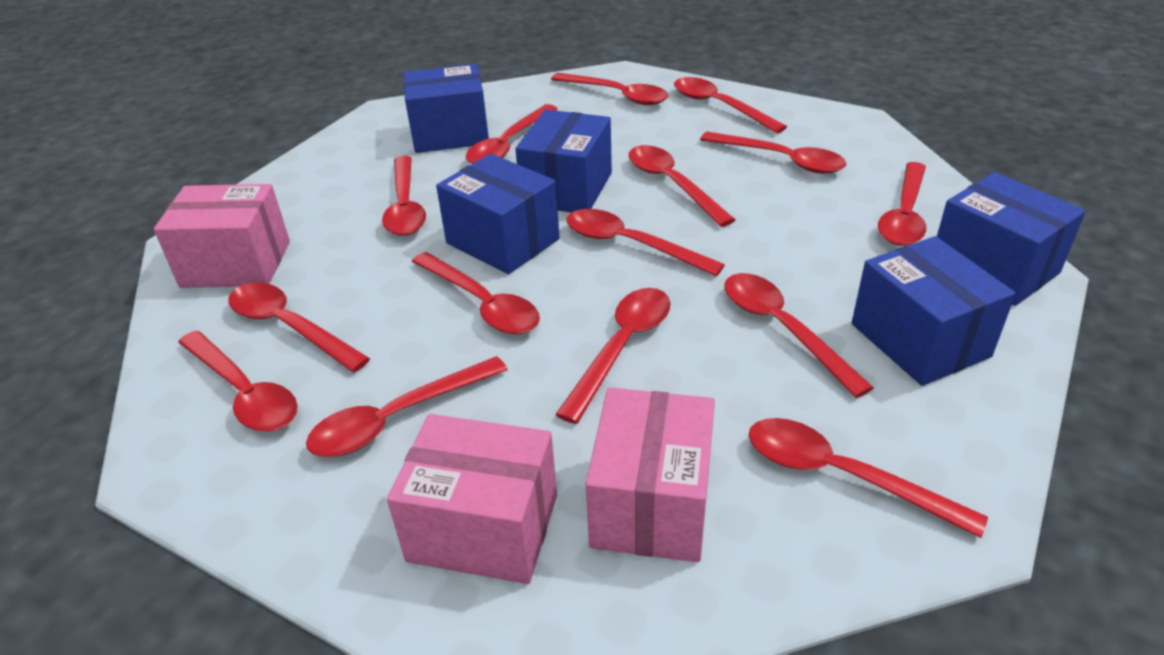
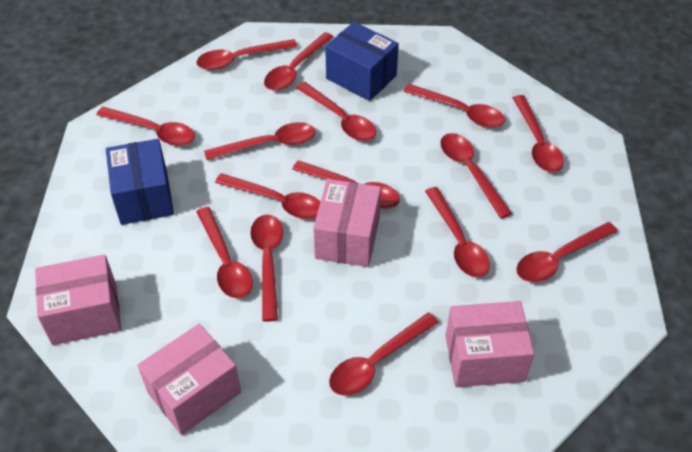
blue box: 5 -> 2
pink box: 3 -> 4

